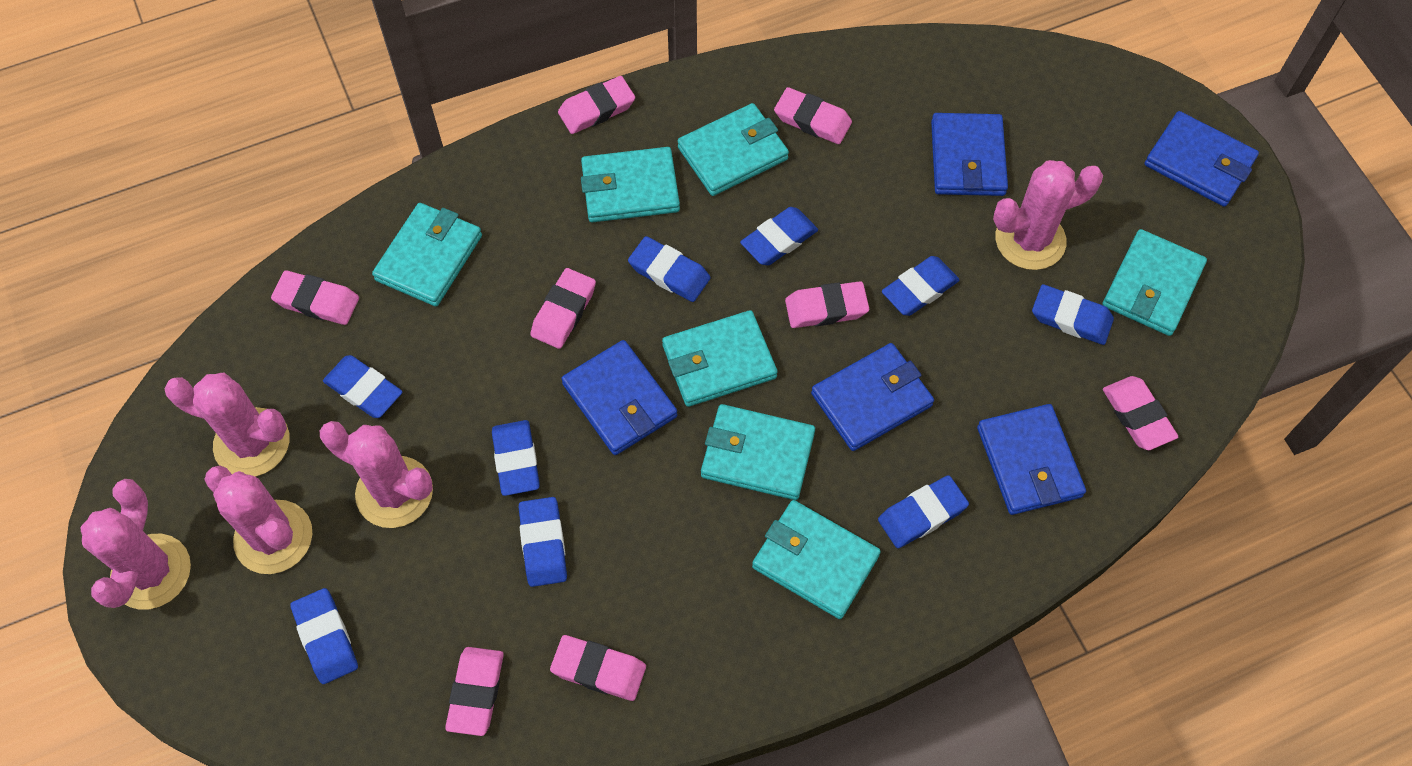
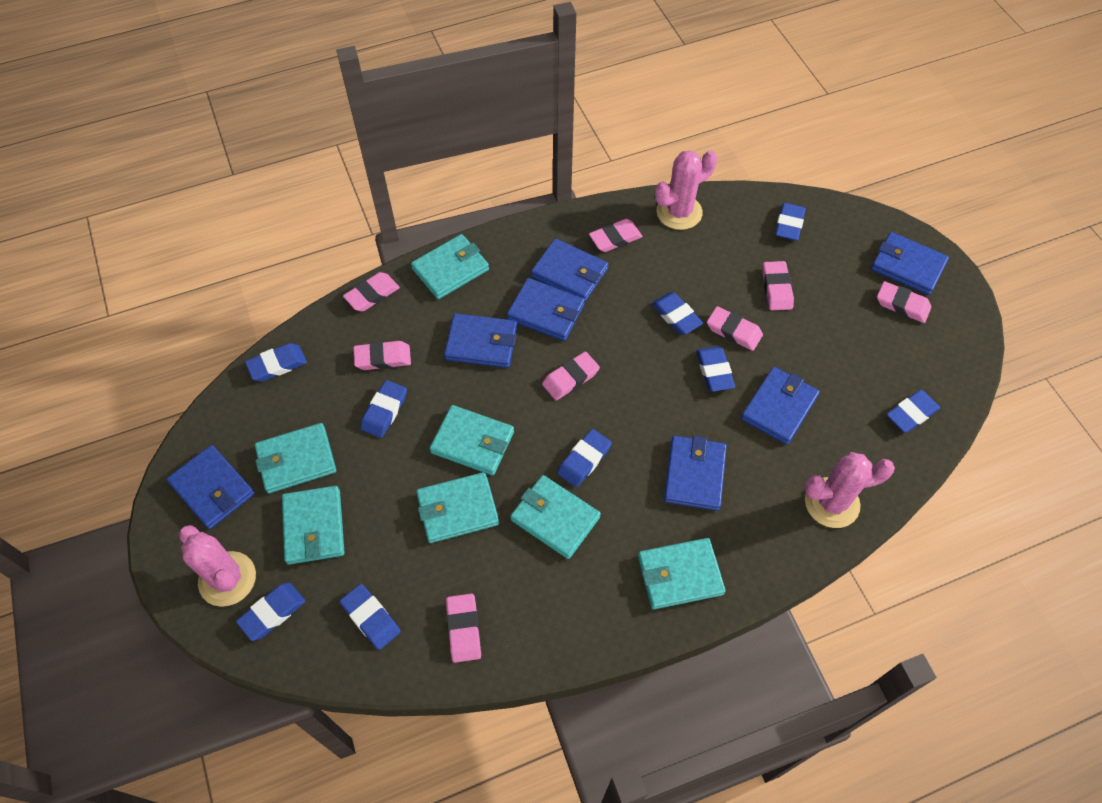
blue wallet: 5 -> 7
pink cactus: 5 -> 3

